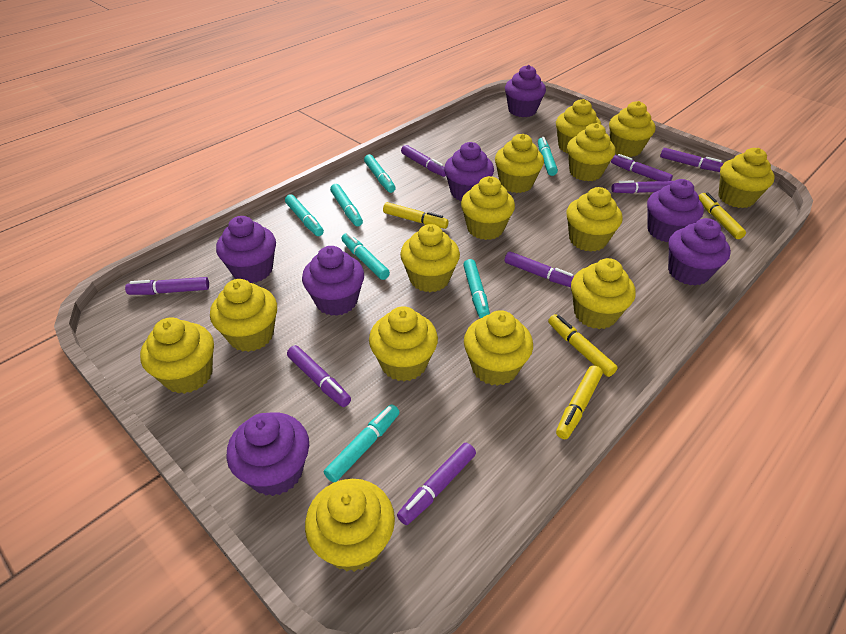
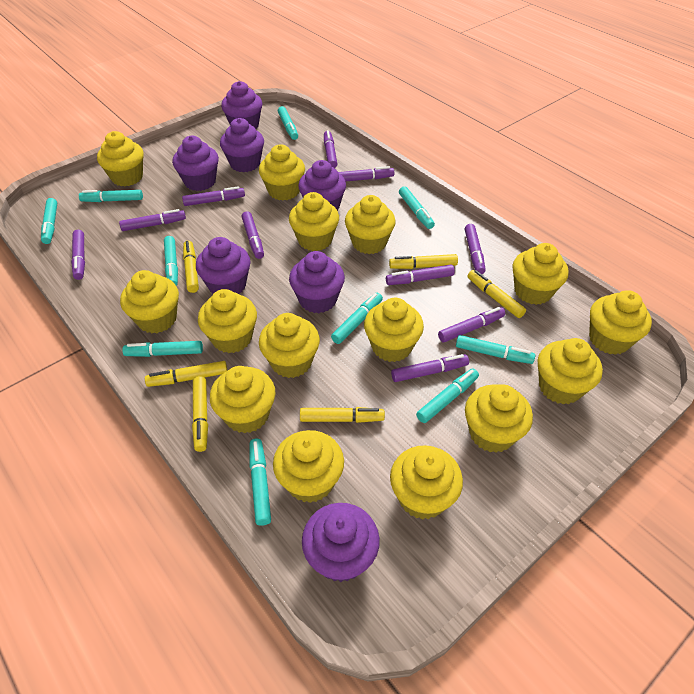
purple marker: 8 -> 10
turquoise marker: 7 -> 10
yellow cupcake: 14 -> 15
yellow marker: 4 -> 6

